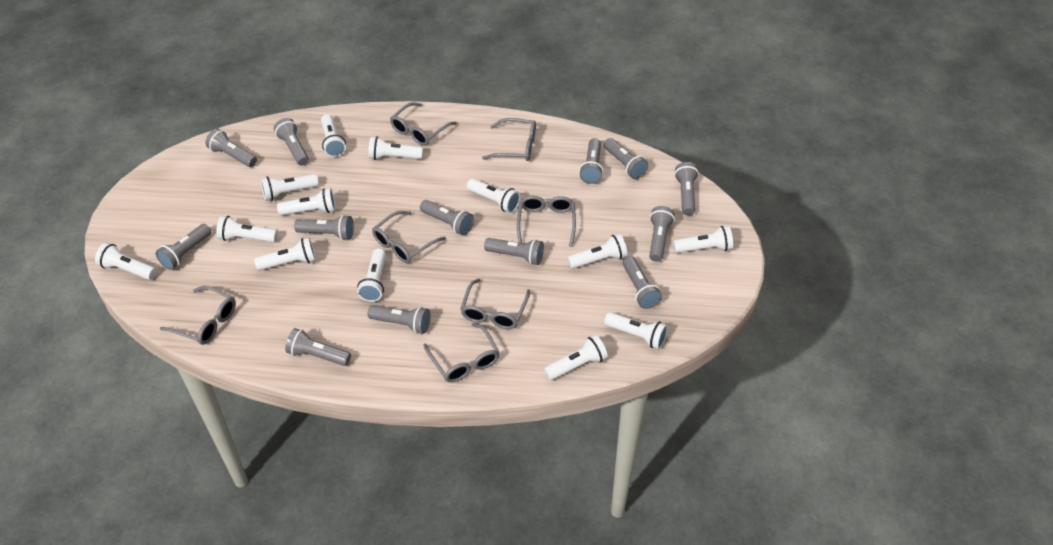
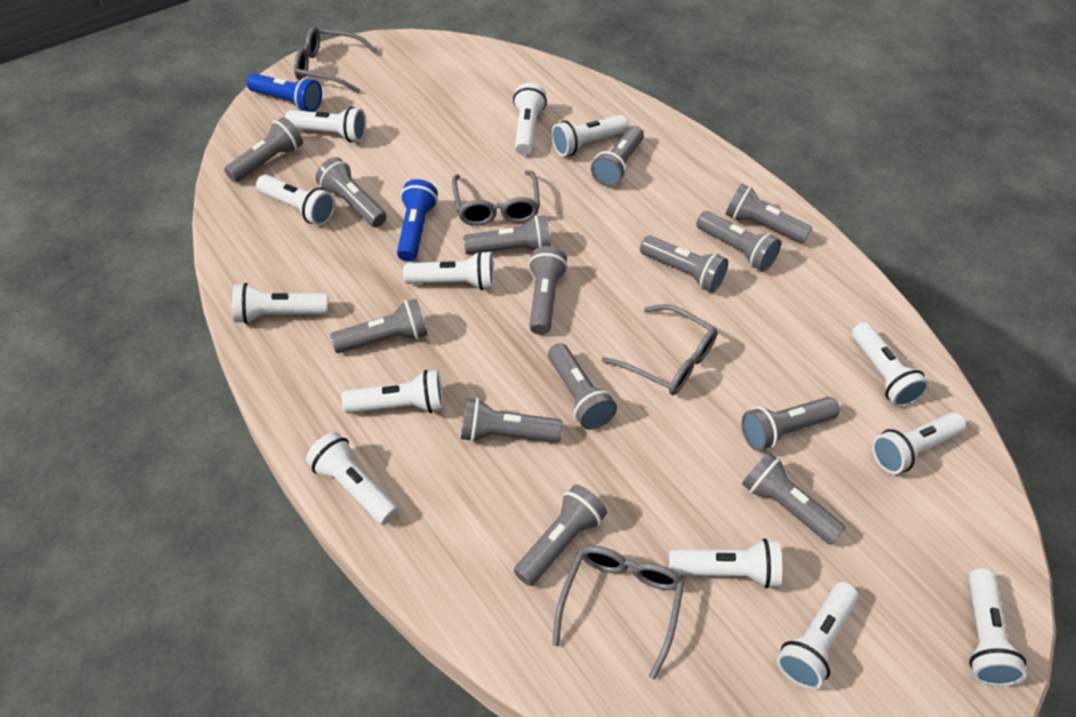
blue flashlight: 0 -> 2
grey flashlight: 13 -> 14
grey glasses: 7 -> 4

